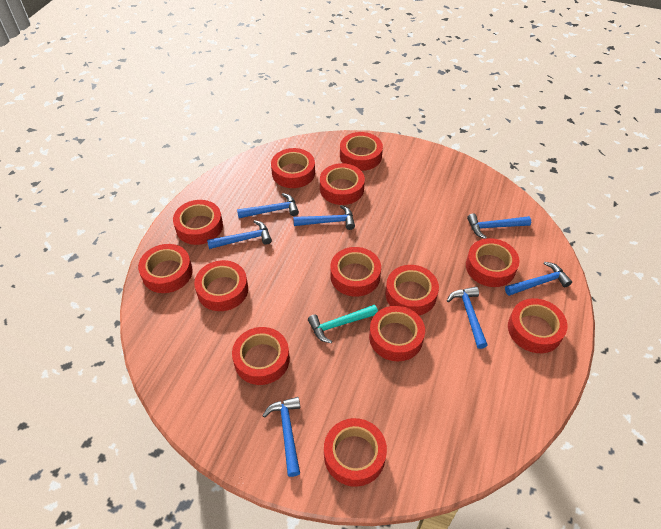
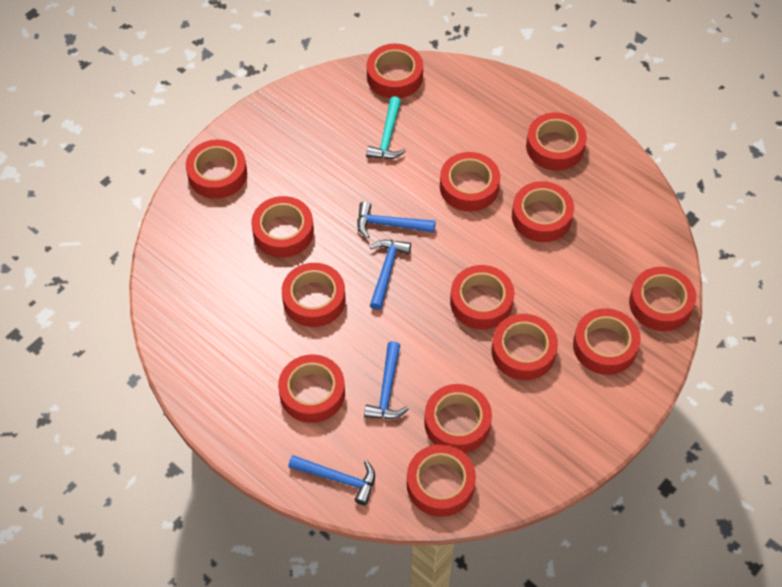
blue hammer: 7 -> 4
red tape: 13 -> 14

